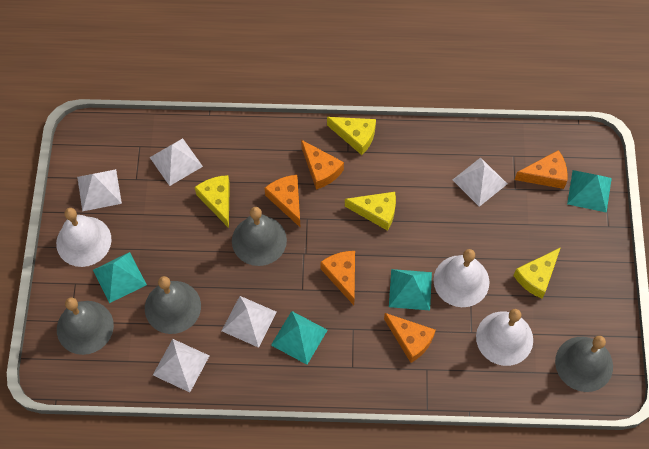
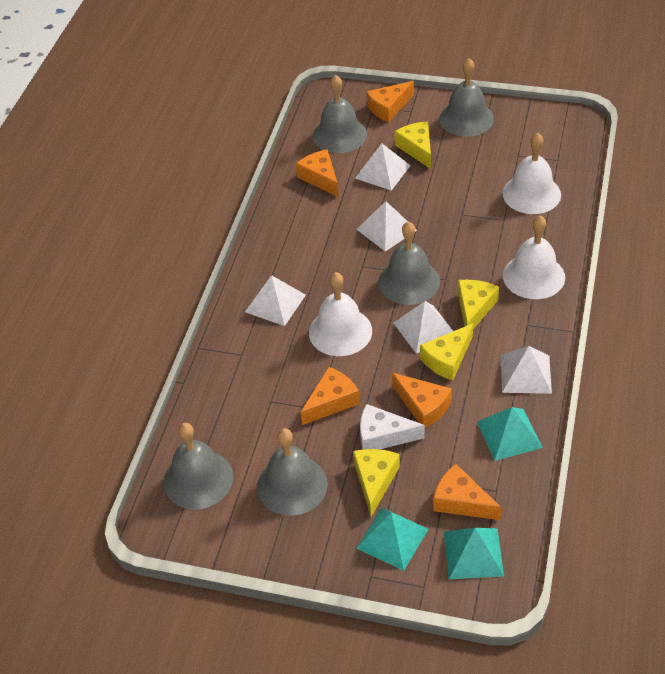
grey bell: 4 -> 5
turquoise pyramid: 4 -> 3
white cheese: 0 -> 1

